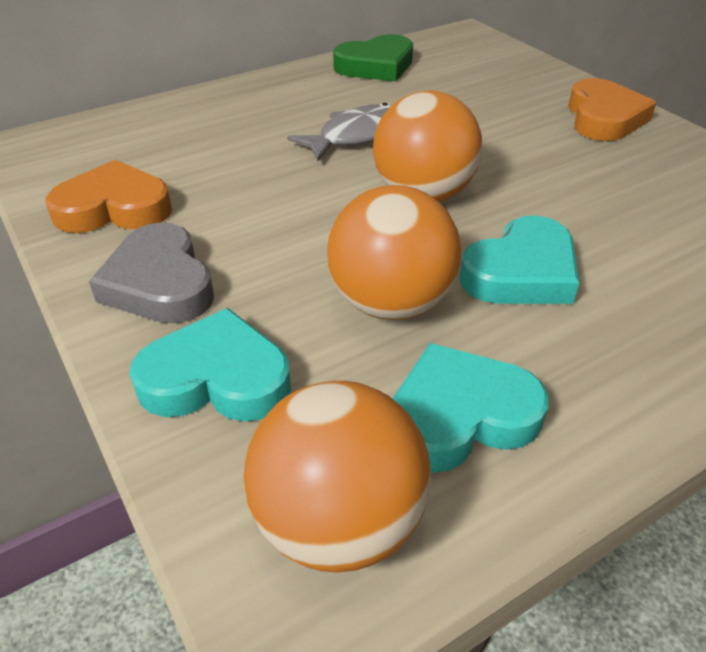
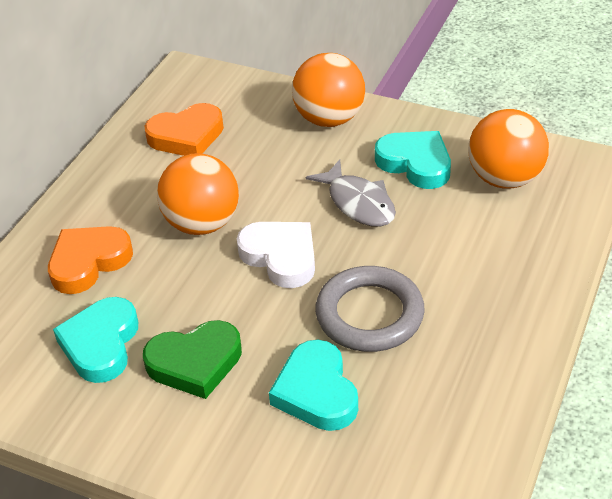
grey heart: 1 -> 0
grey ring: 0 -> 1
white heart: 0 -> 1

